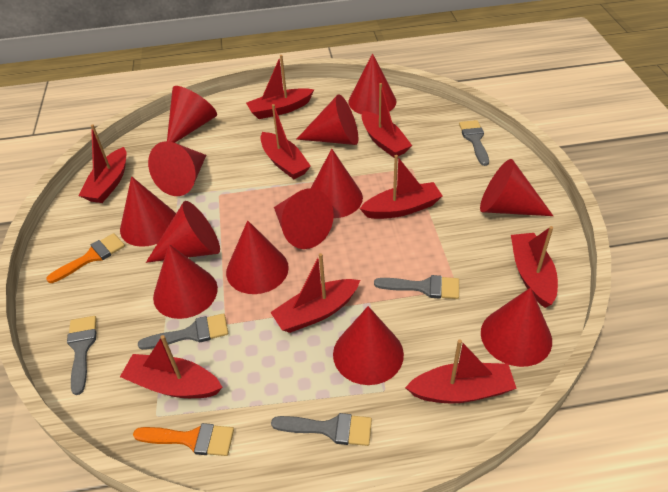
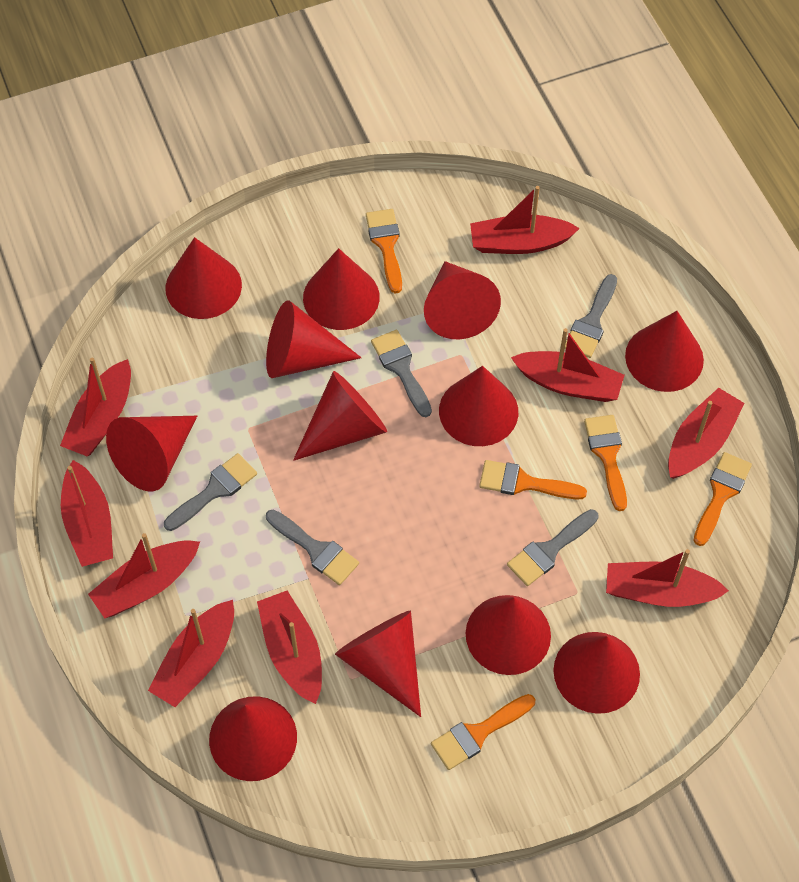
orange brush: 2 -> 5
red cone: 13 -> 12

